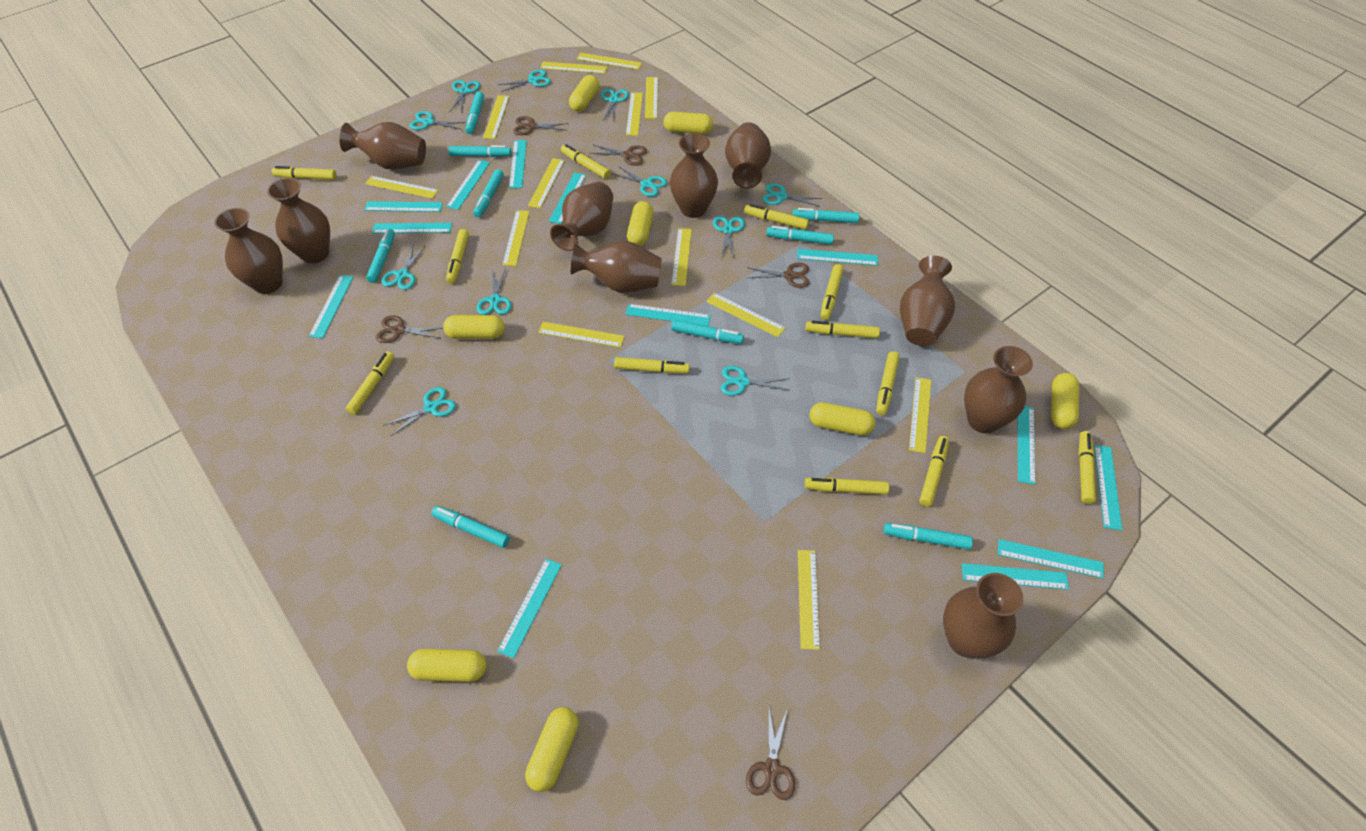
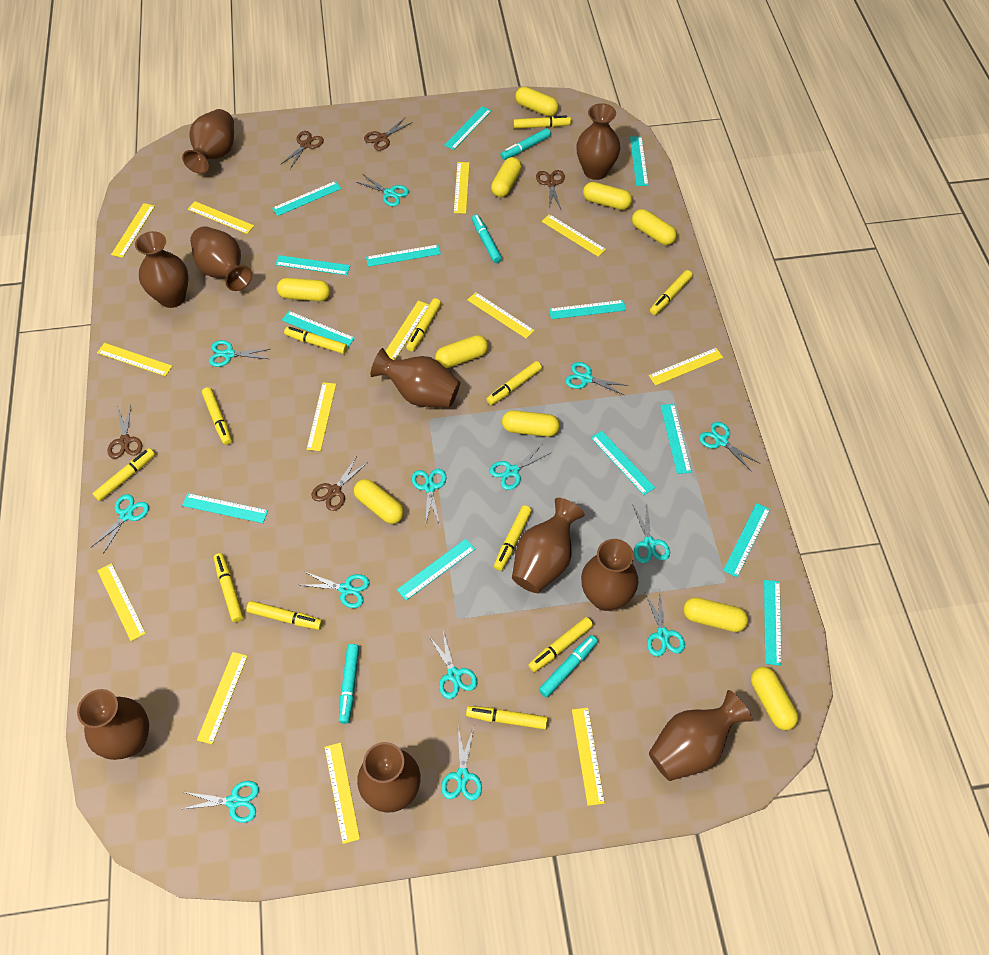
turquoise marker: 9 -> 4
turquoise scissors: 11 -> 13
yellow capsule: 8 -> 10

